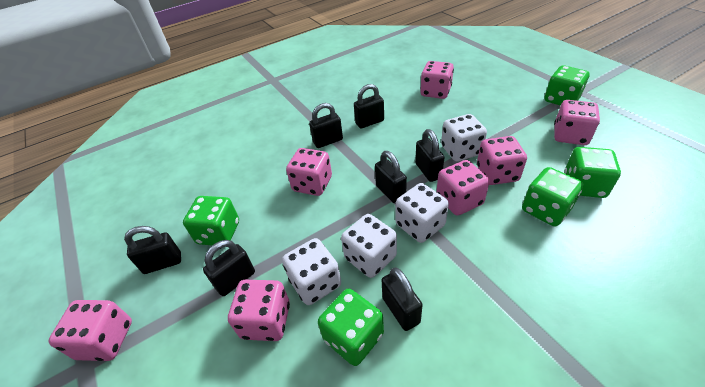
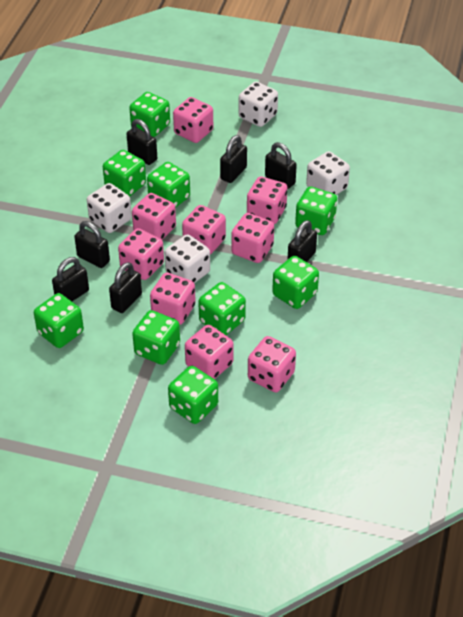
green dice: 5 -> 9
pink dice: 7 -> 9

